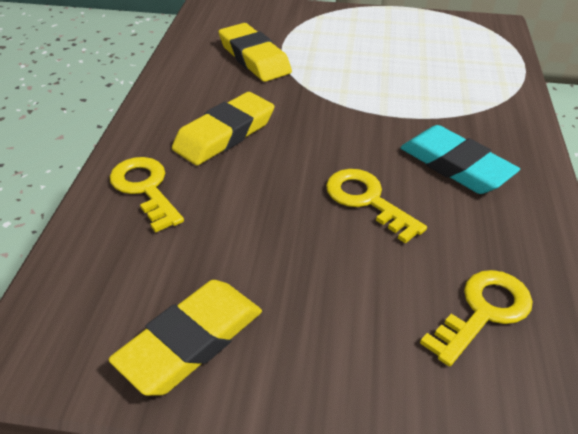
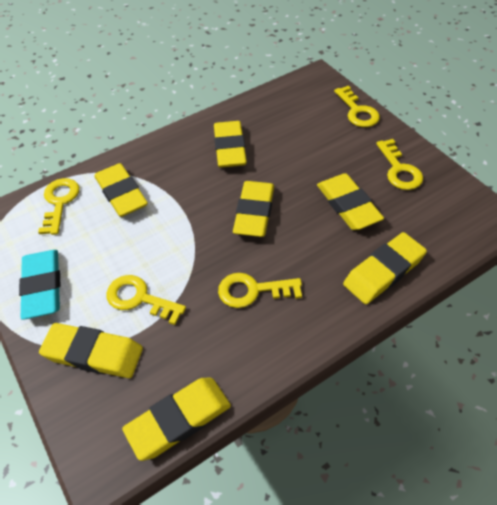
yellow eraser: 3 -> 7
yellow key: 3 -> 5

